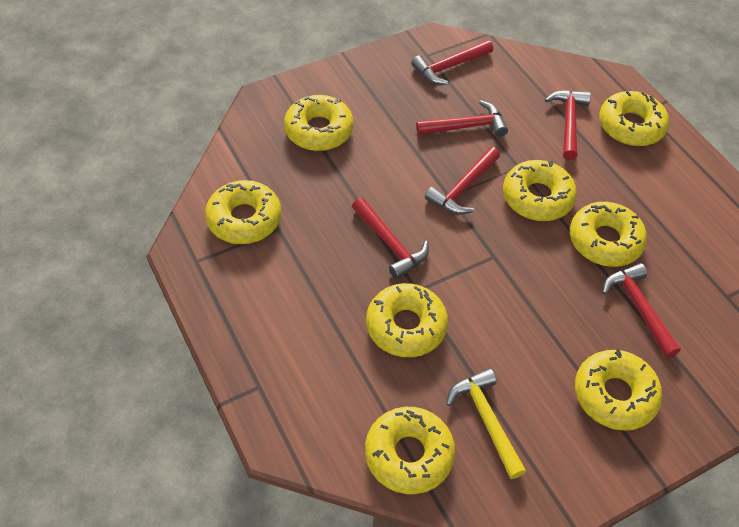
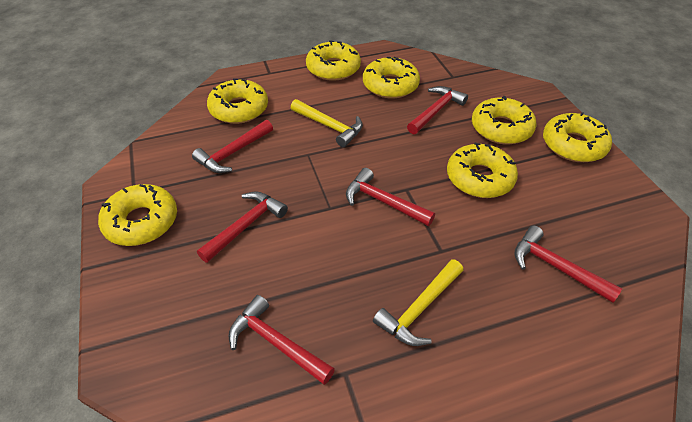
yellow donut: 8 -> 7
yellow hammer: 1 -> 2

